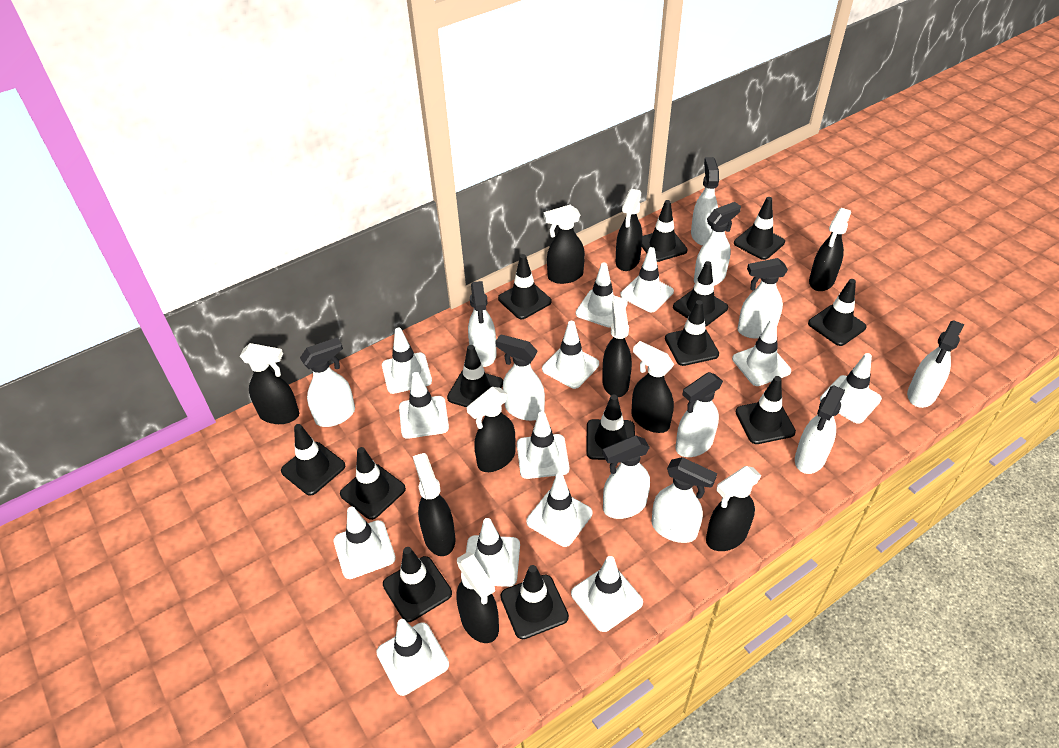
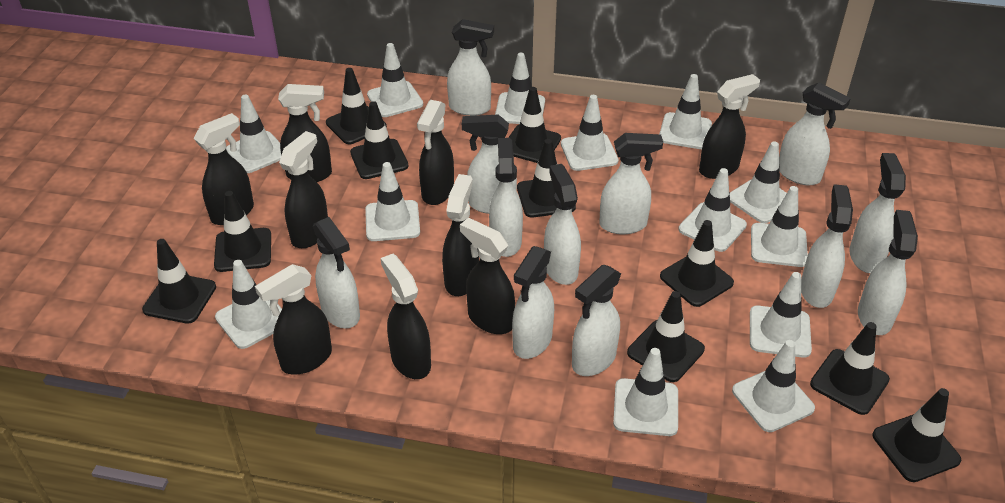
black spray bottle: 10 -> 9
black traffic cone: 13 -> 10
white spray bottle: 11 -> 12

